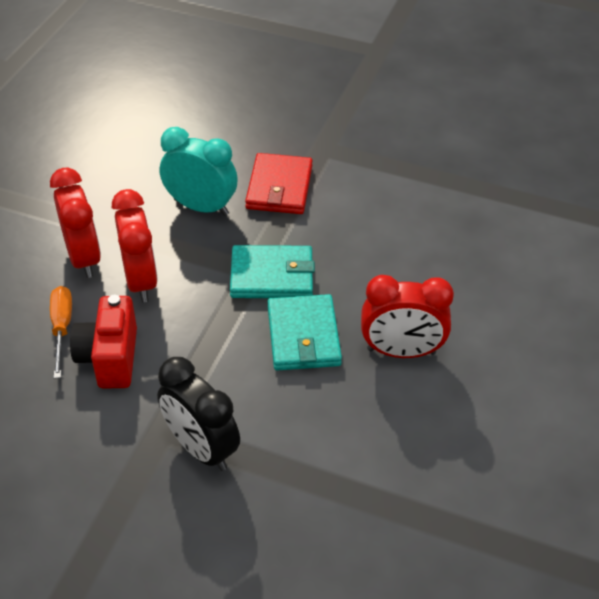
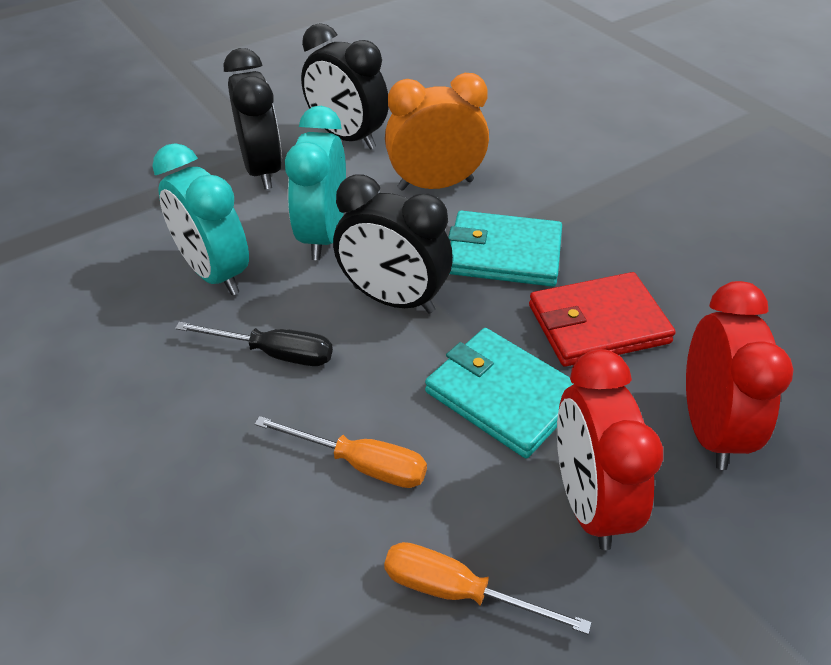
black clock: 1 -> 3
black screwdriver: 0 -> 1
orange clock: 0 -> 1
orange screwdriver: 1 -> 2
red camera: 1 -> 0
red clock: 3 -> 2
turquoise clock: 1 -> 2

